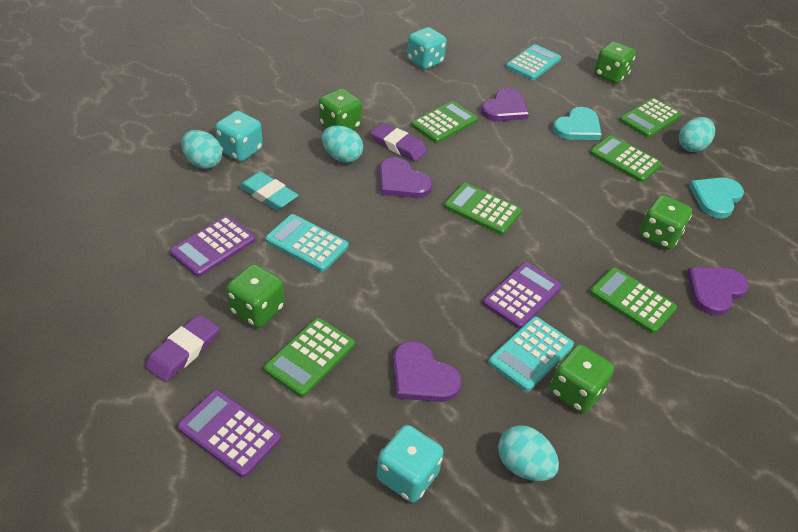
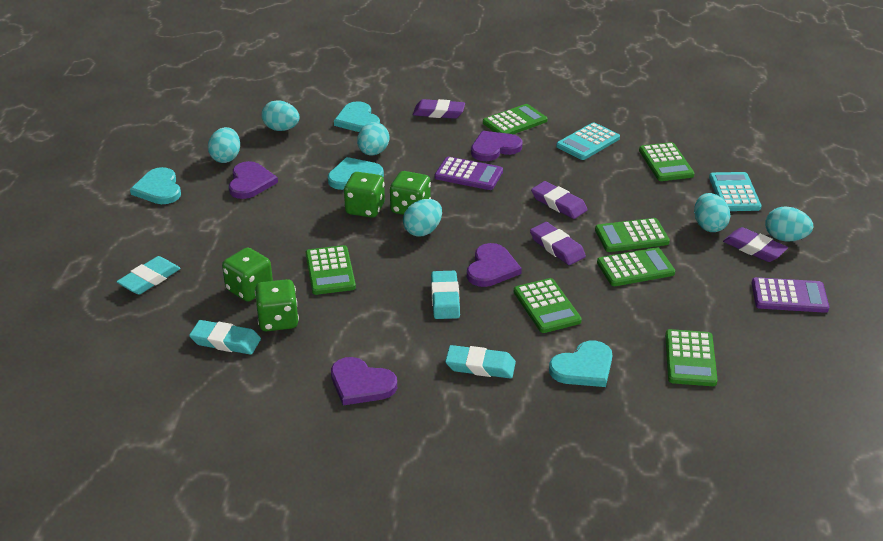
green calculator: 6 -> 7
green dice: 5 -> 4
purple calculator: 3 -> 2
purple eraser: 2 -> 4
turquoise calculator: 3 -> 2
turquoise dice: 3 -> 0
turquoise egg: 4 -> 6
turquoise eraser: 1 -> 4
turquoise heart: 2 -> 4

